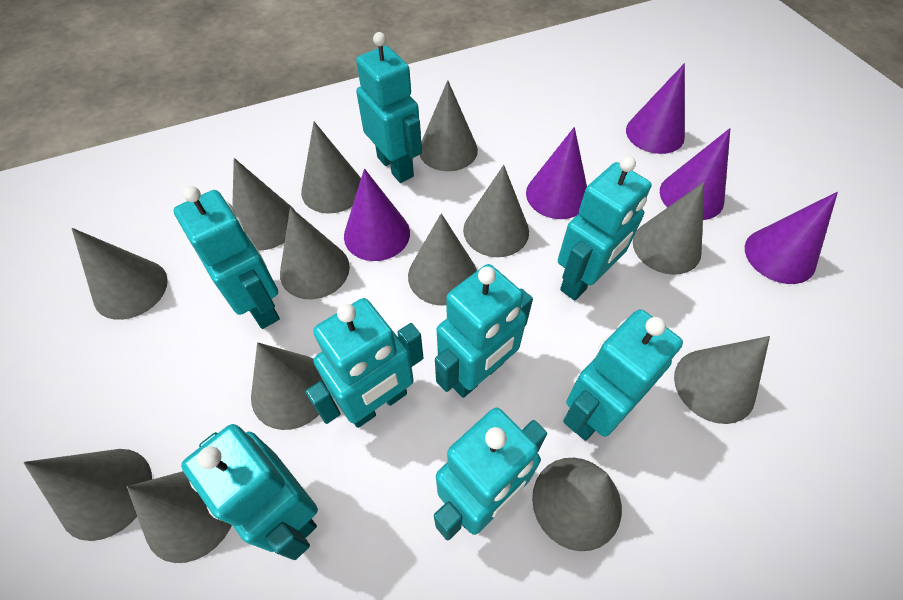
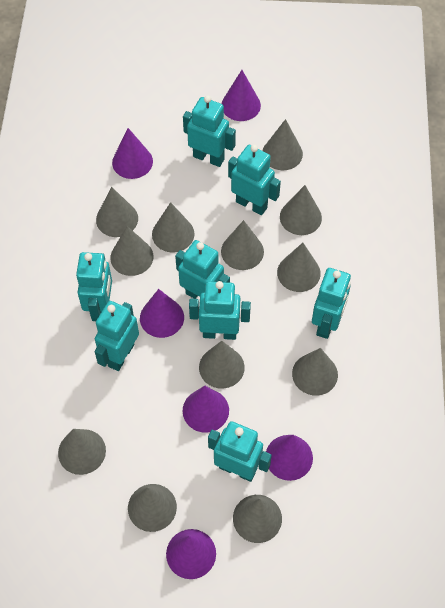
grey cone: 13 -> 12
purple cone: 5 -> 6

